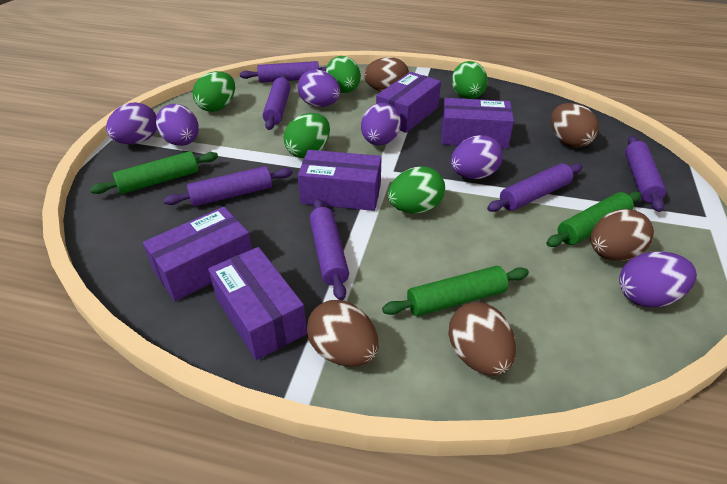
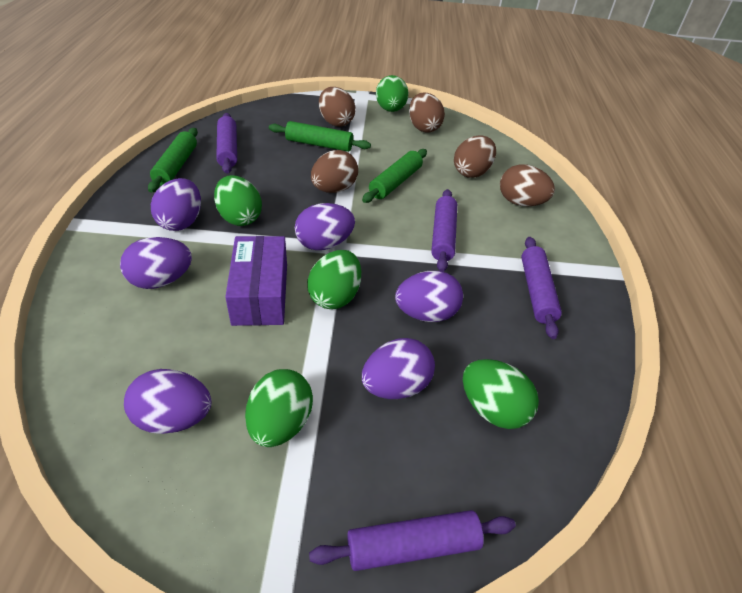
purple box: 5 -> 1
purple rolling pin: 6 -> 4

